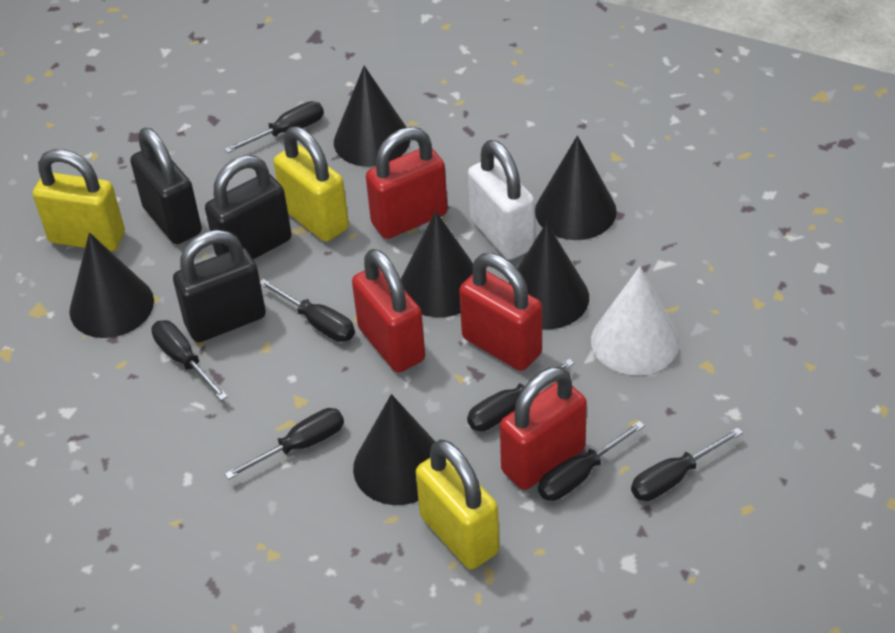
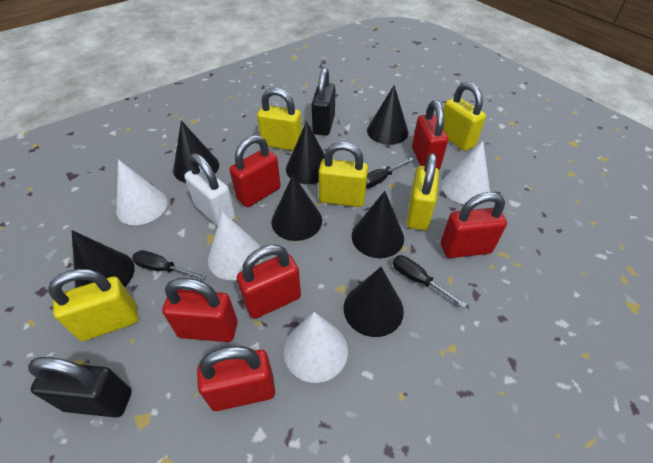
black cone: 6 -> 7
black padlock: 3 -> 2
black screwdriver: 7 -> 3
red padlock: 4 -> 6
white cone: 1 -> 4
yellow padlock: 3 -> 5

